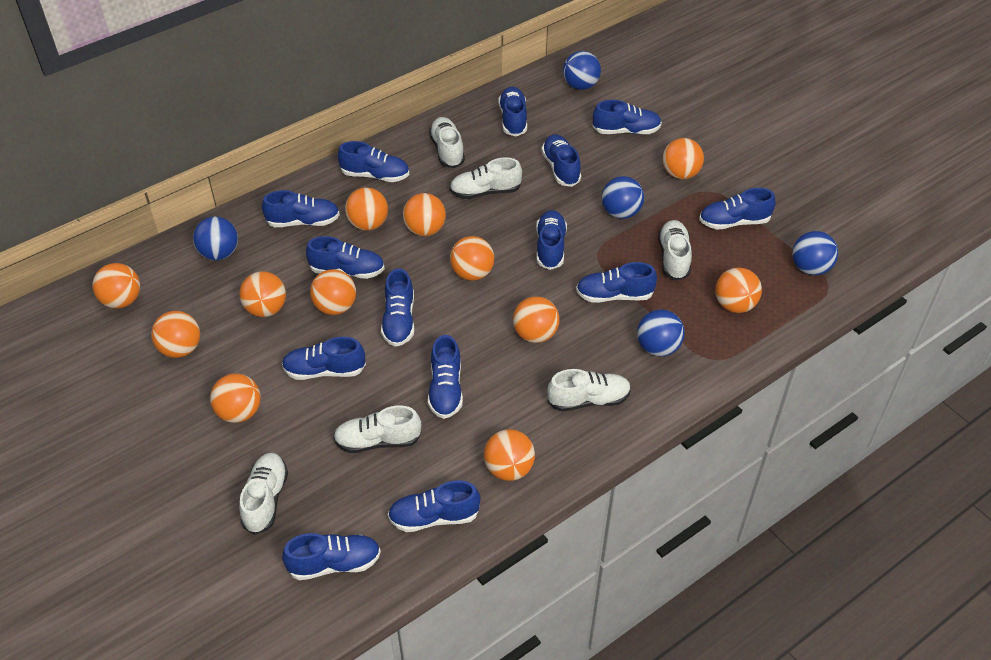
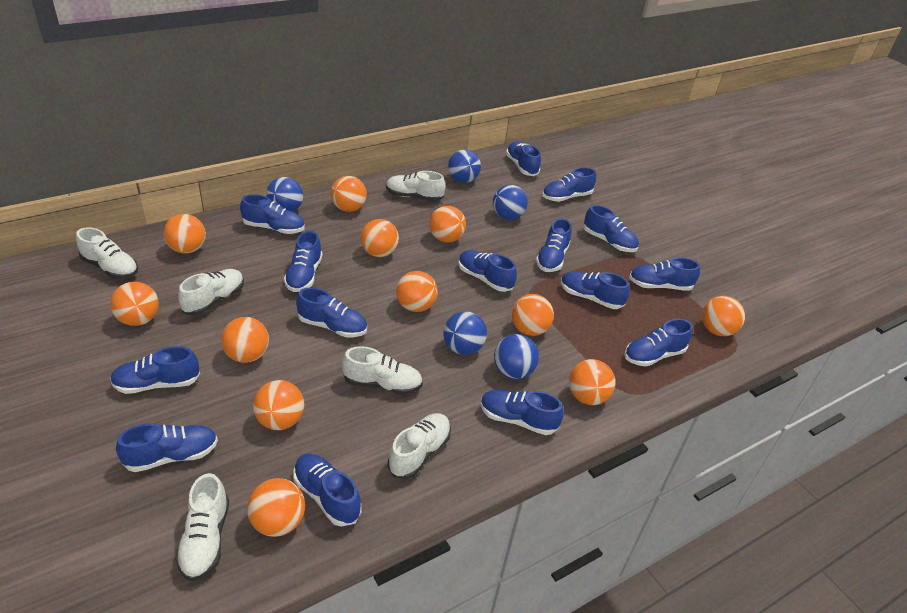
blue shoe: 14 -> 15

